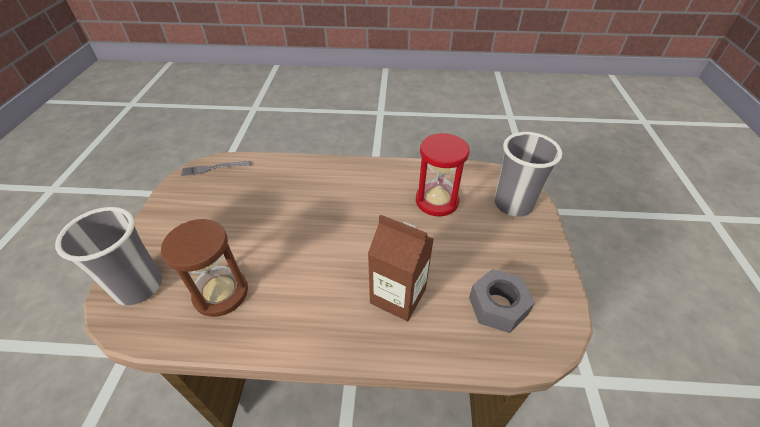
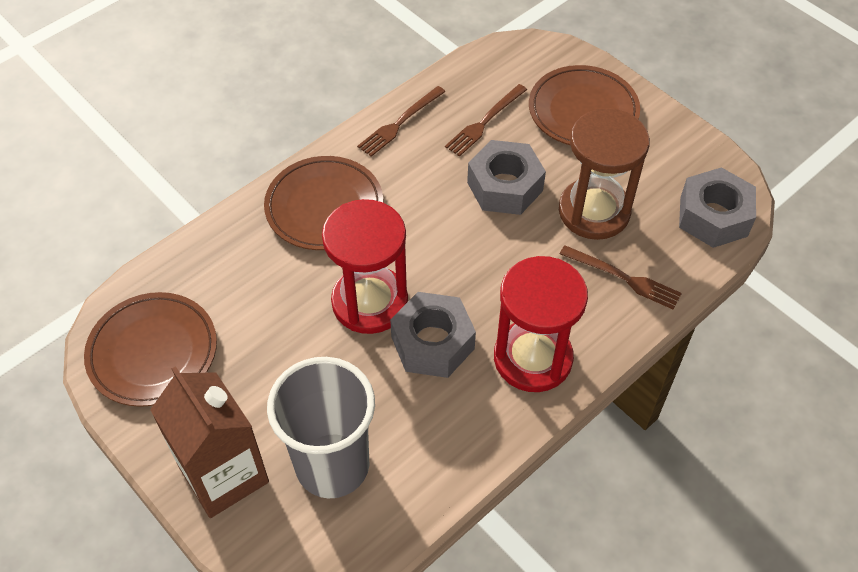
brown fork: 0 -> 3
brown plate: 0 -> 3
grey cup: 2 -> 1
grey fork: 1 -> 0
grey nut: 1 -> 3
red hourglass: 1 -> 2

